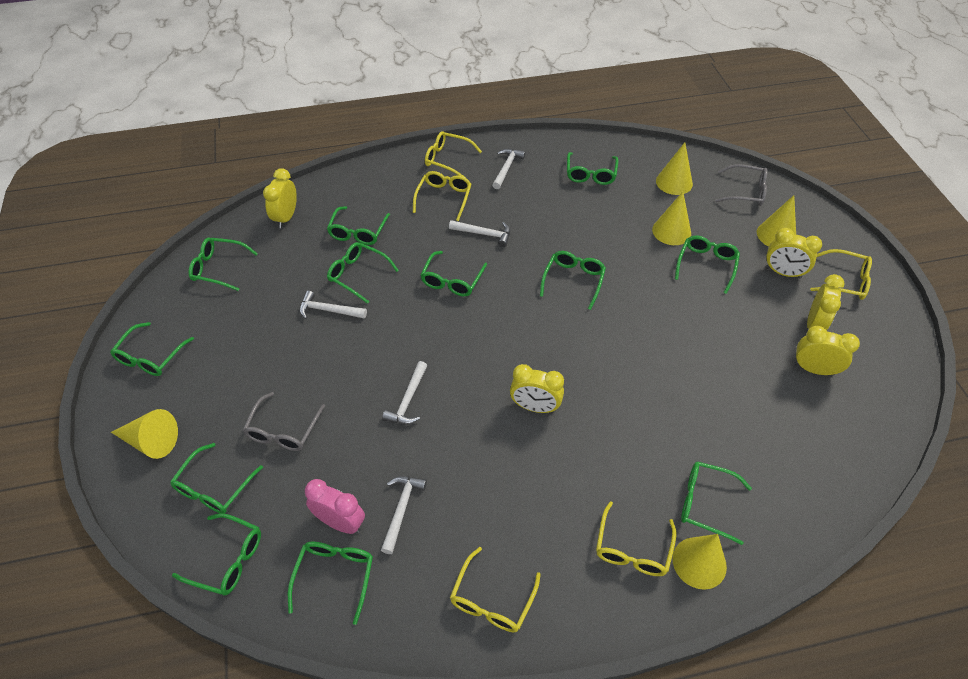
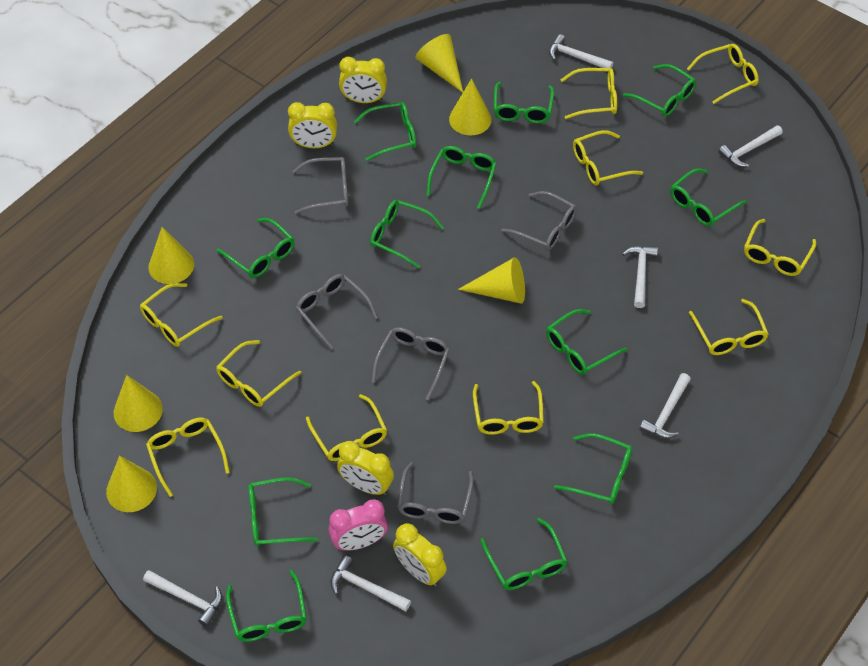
grey glasses: 2 -> 5
white hammer: 5 -> 6
yellow clock: 5 -> 4
yellow cone: 5 -> 6
yellow glasses: 5 -> 10

